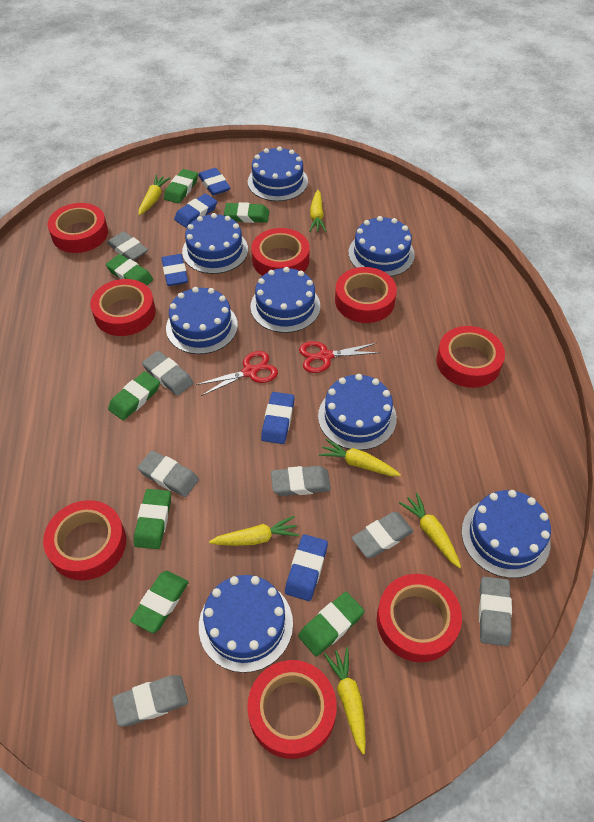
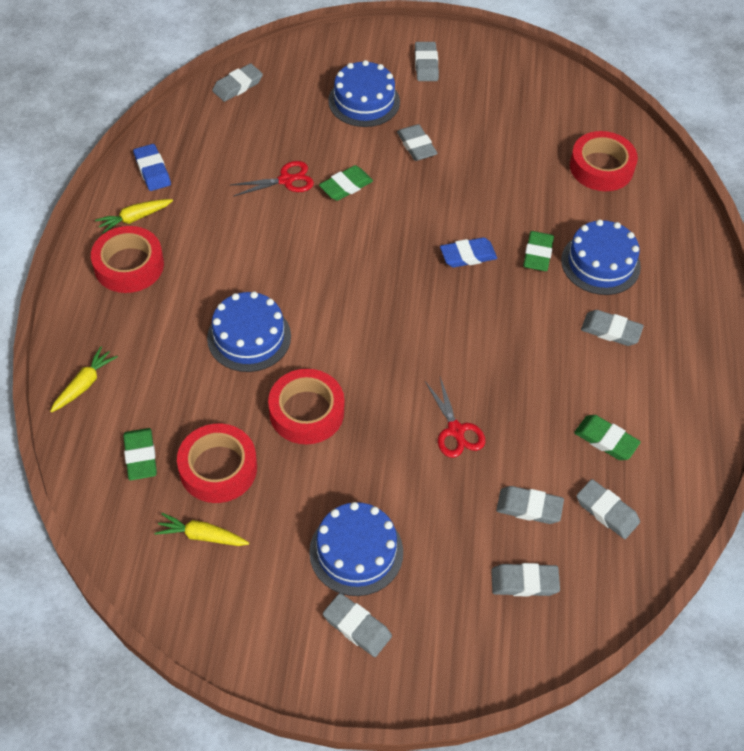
blue cake: 8 -> 4
blue eraser: 5 -> 2
green eraser: 7 -> 4
grey eraser: 7 -> 8
red tape: 8 -> 4
yellow carrot: 6 -> 3

